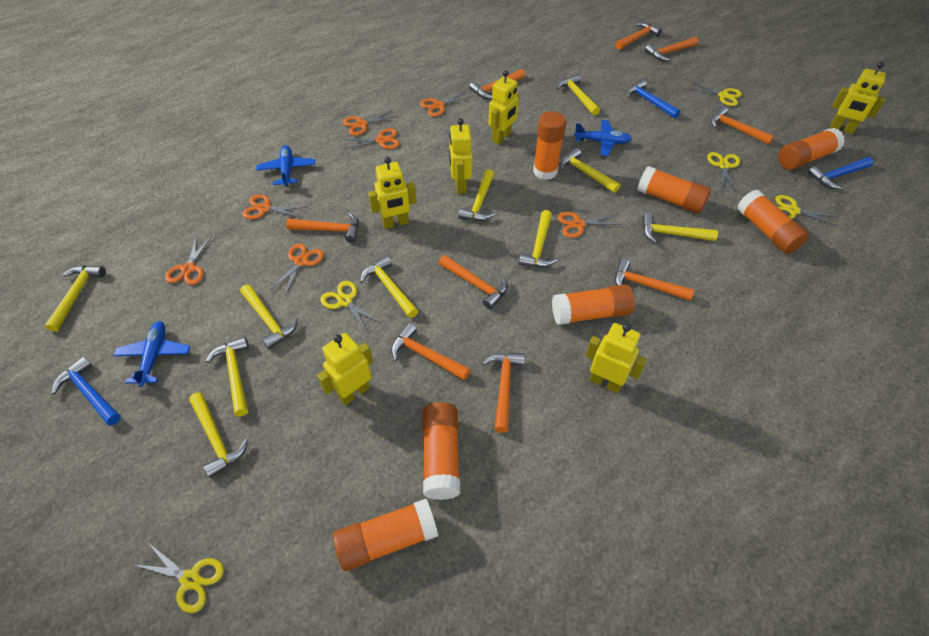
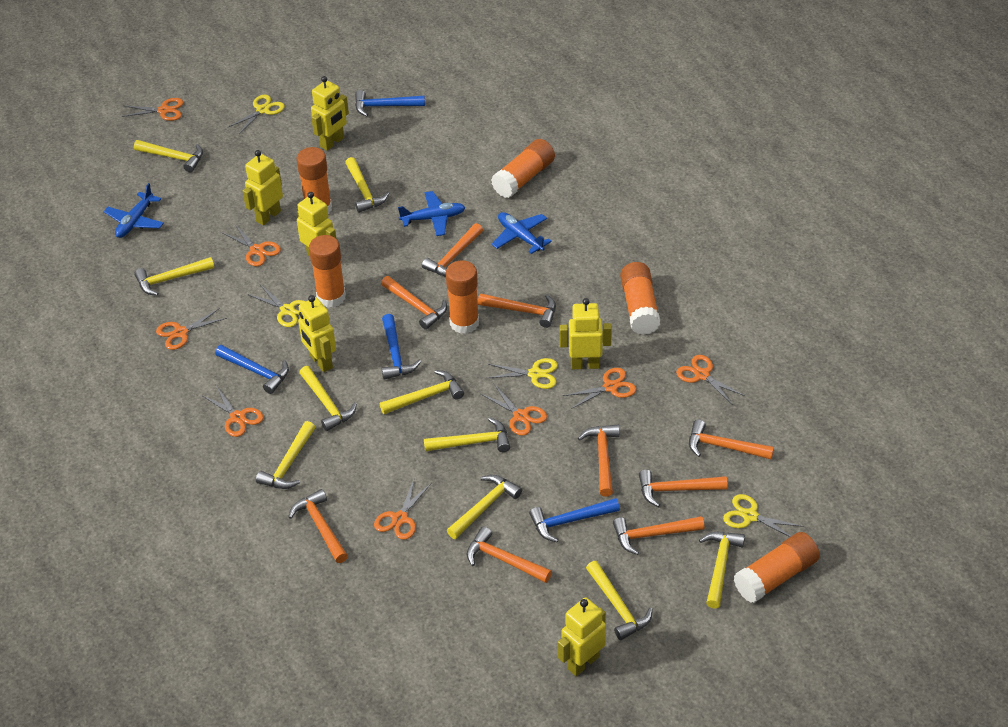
blue hammer: 3 -> 4
orange glue stick: 7 -> 6
orange scissors: 7 -> 8
yellow scissors: 5 -> 4

